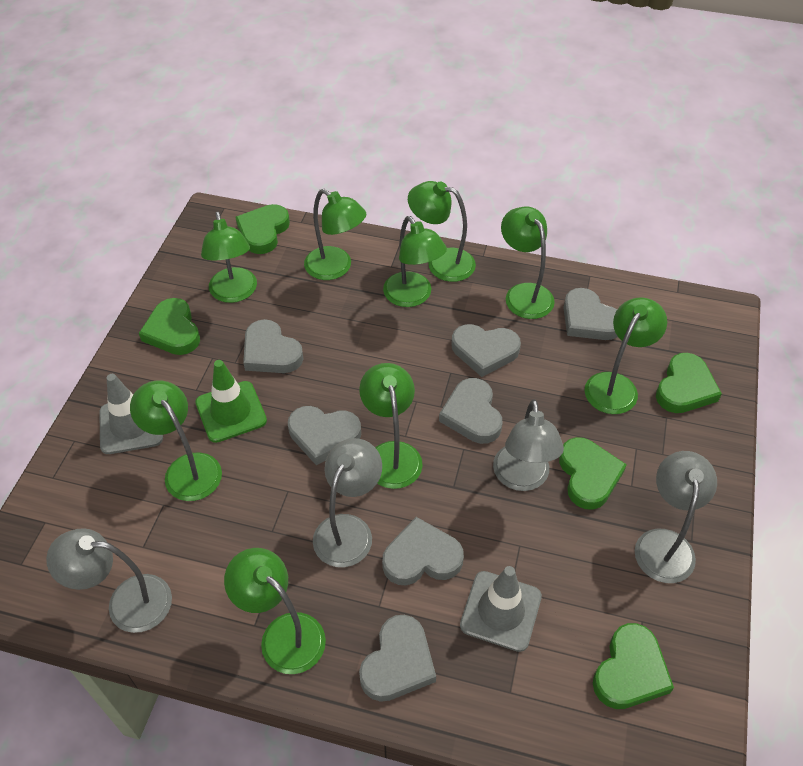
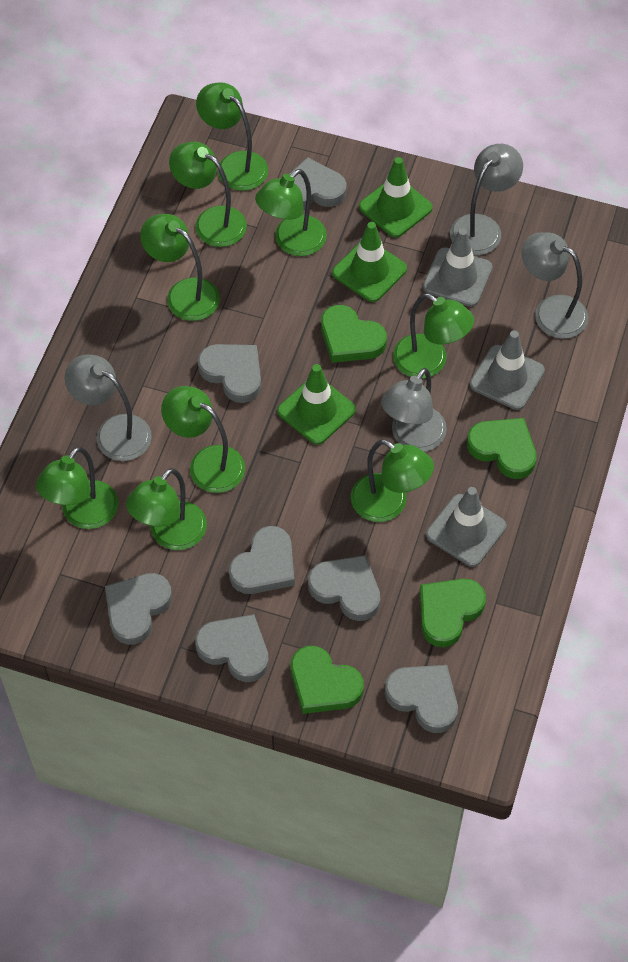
green heart: 5 -> 4
green traffic cone: 1 -> 3
grey traffic cone: 2 -> 3

